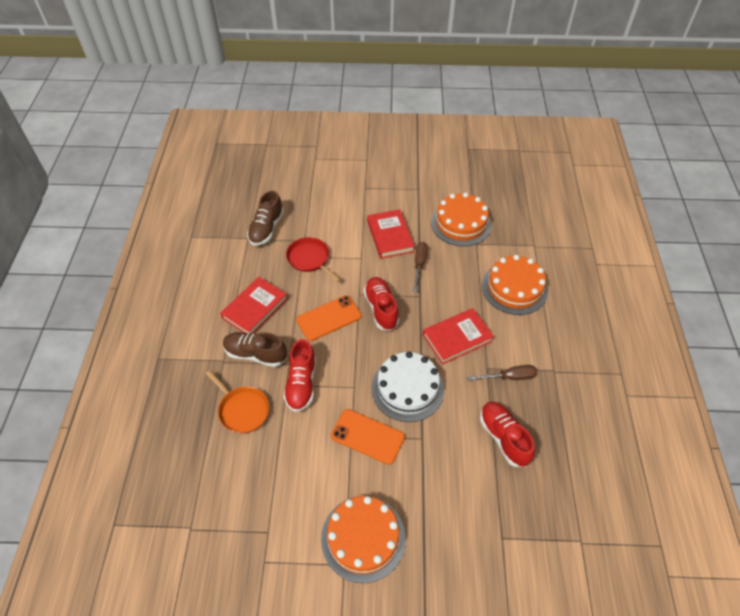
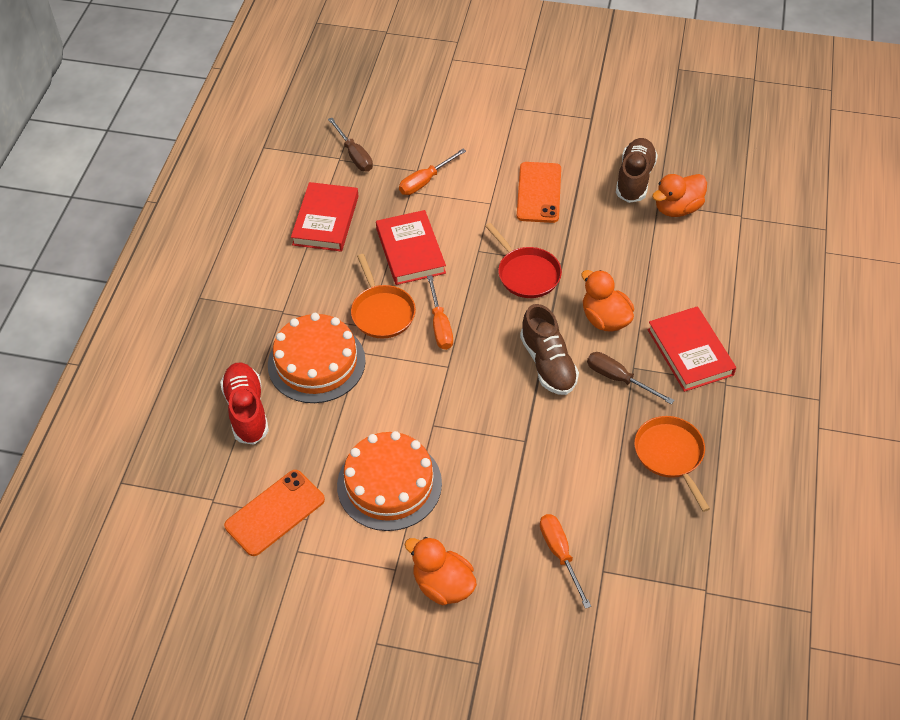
orange cake: 3 -> 2
orange duck: 0 -> 3
orange pan: 1 -> 2
orange screwdriver: 0 -> 3
red shoe: 3 -> 1
white cake: 1 -> 0

